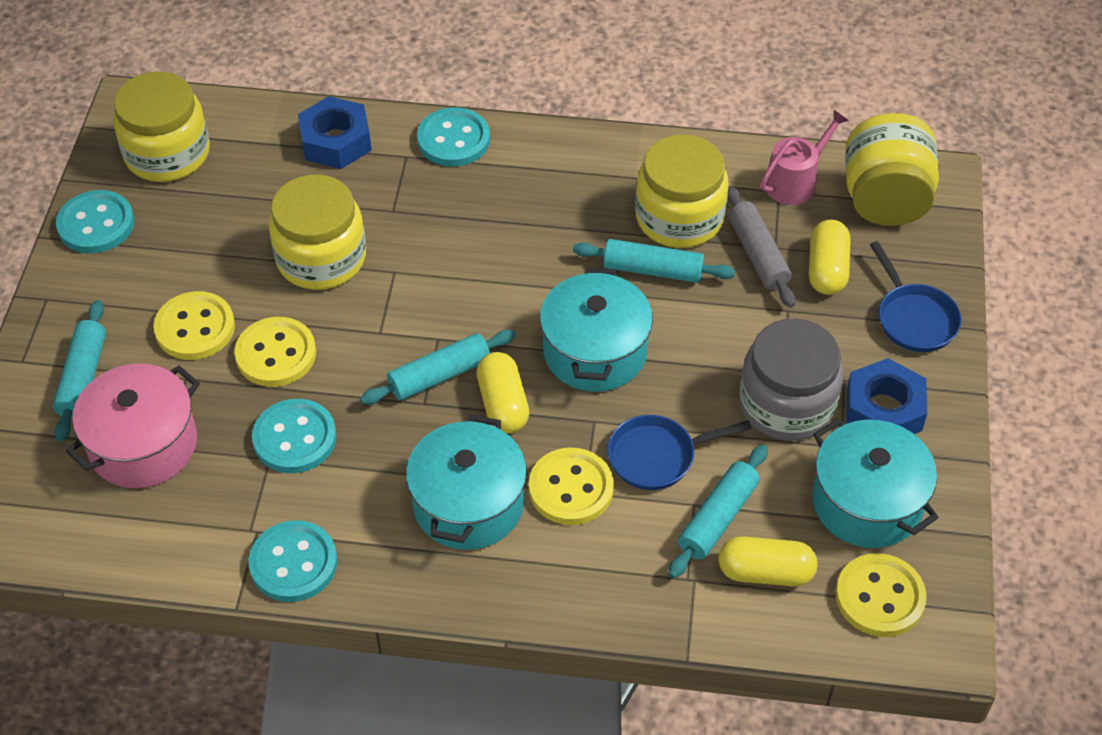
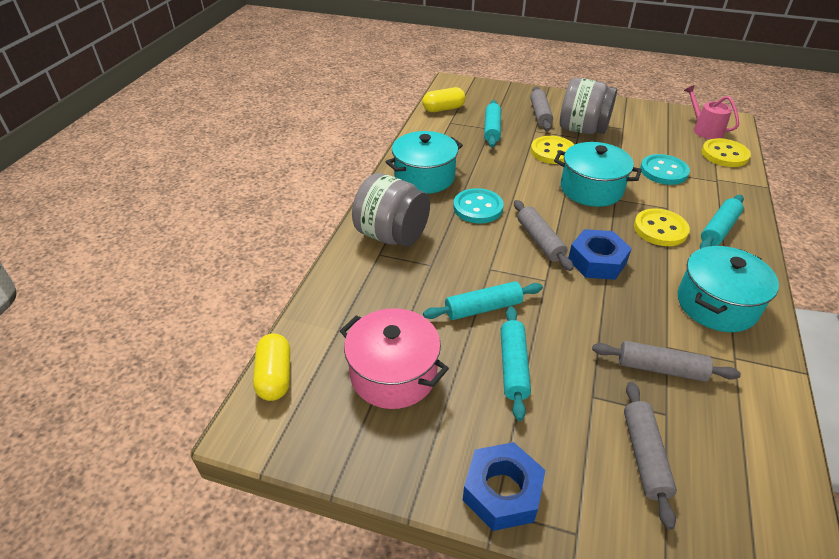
blue pan: 2 -> 0
grey jar: 1 -> 2
grey rolling pin: 1 -> 4
turquoise button: 4 -> 2
yellow button: 4 -> 3
yellow capsule: 3 -> 2
yellow jar: 4 -> 0

